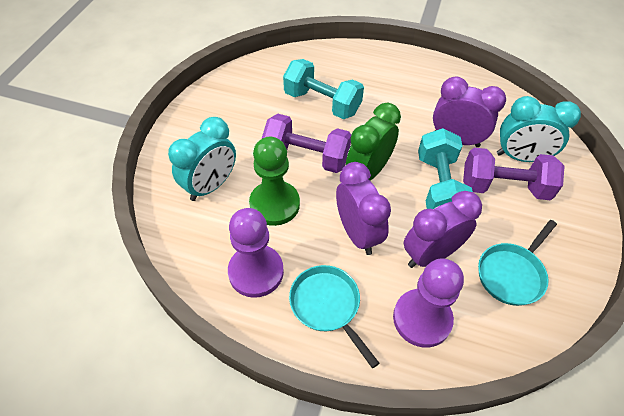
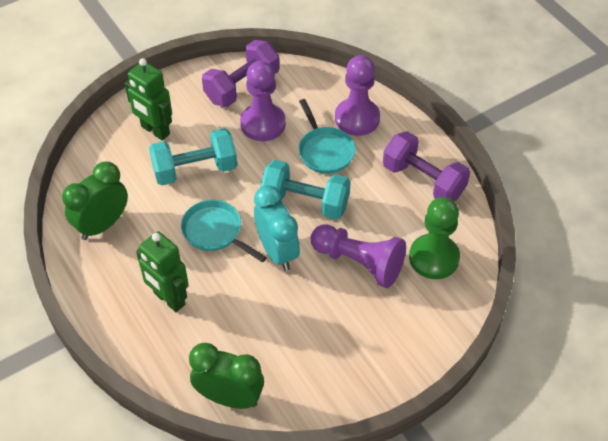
green clock: 1 -> 2
green robot: 0 -> 2
purple clock: 3 -> 0
purple pawn: 2 -> 3
turquoise clock: 2 -> 1

